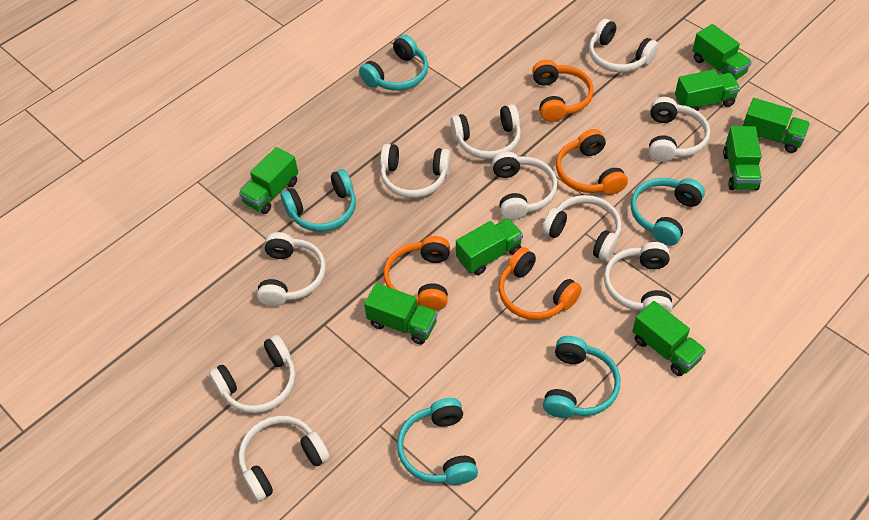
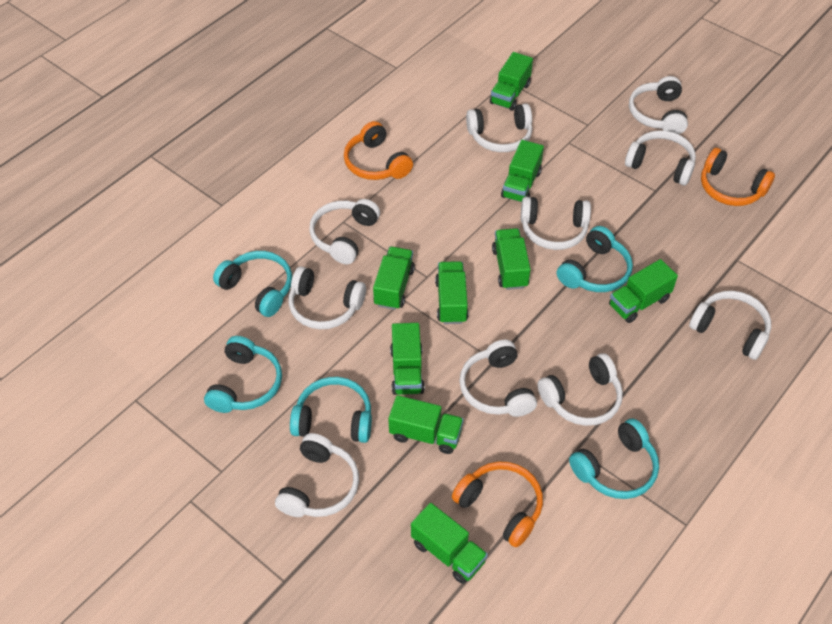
green truck: 8 -> 9
orange headphones: 4 -> 3

